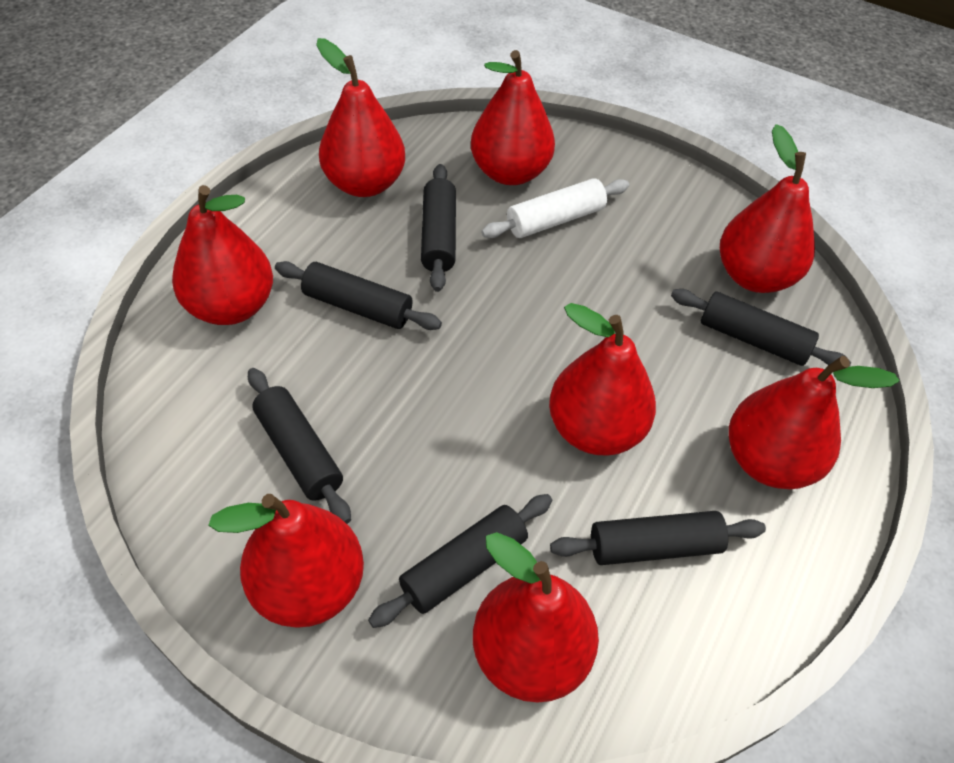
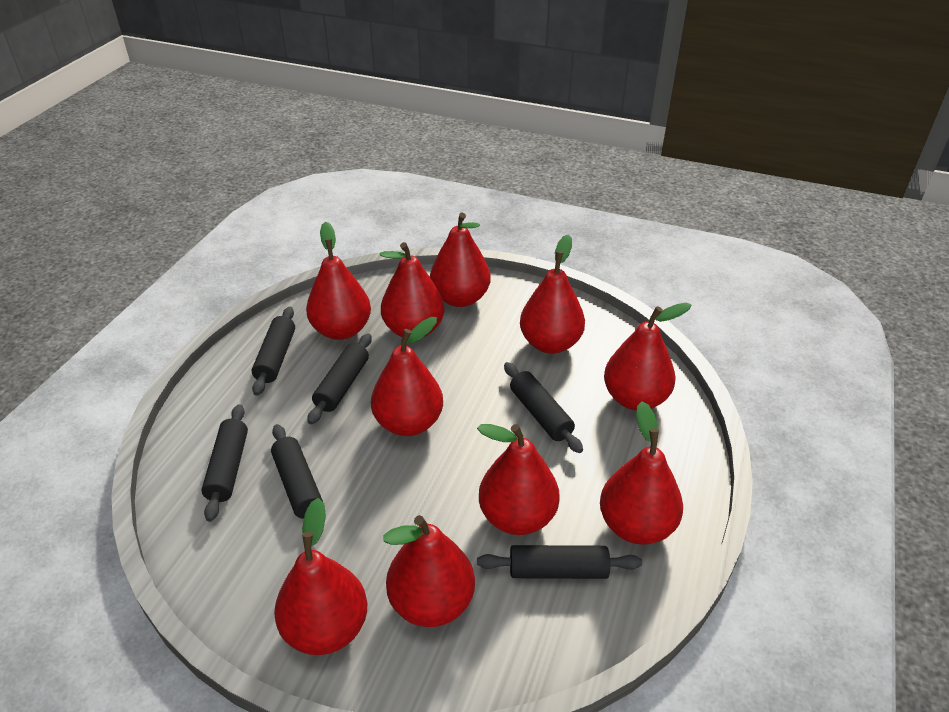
red pear: 8 -> 10
white rolling pin: 1 -> 0

